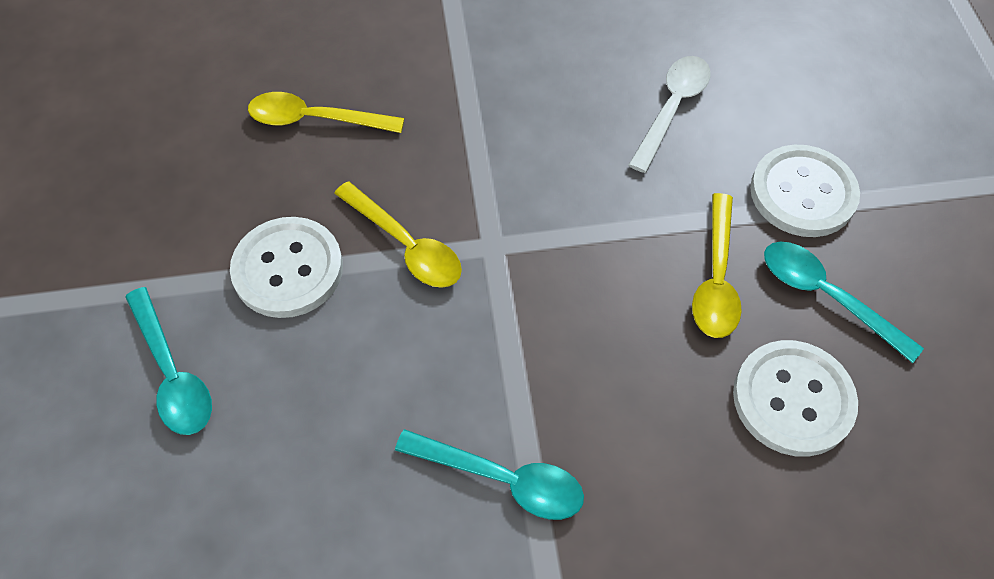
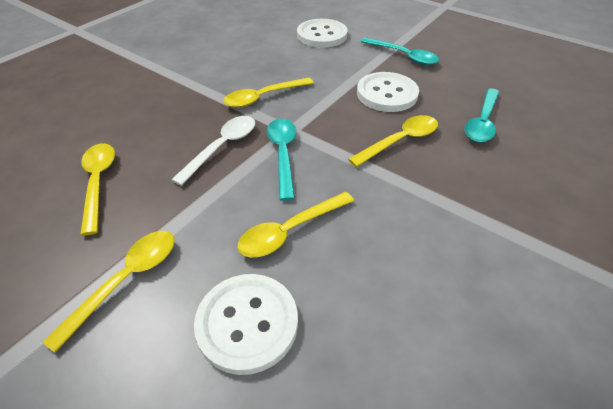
yellow spoon: 3 -> 5

